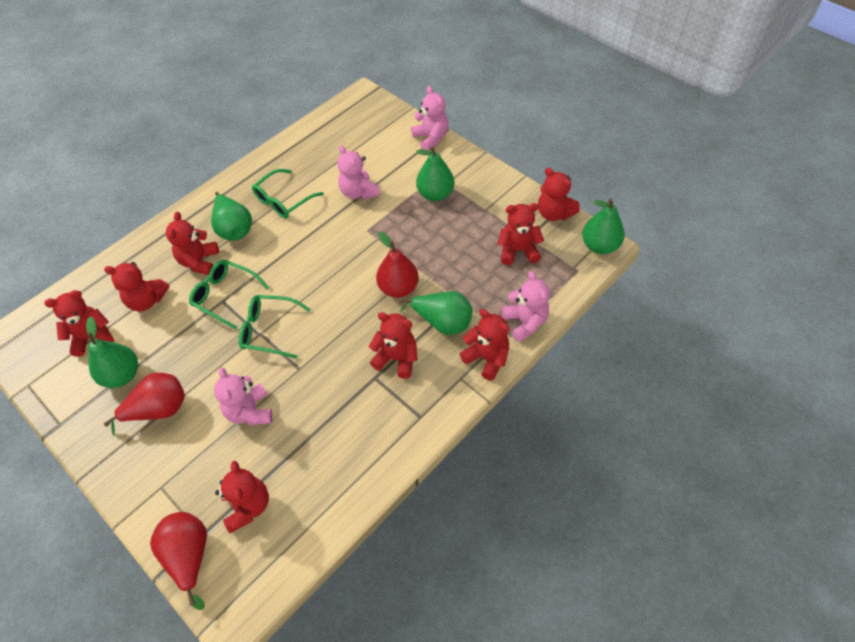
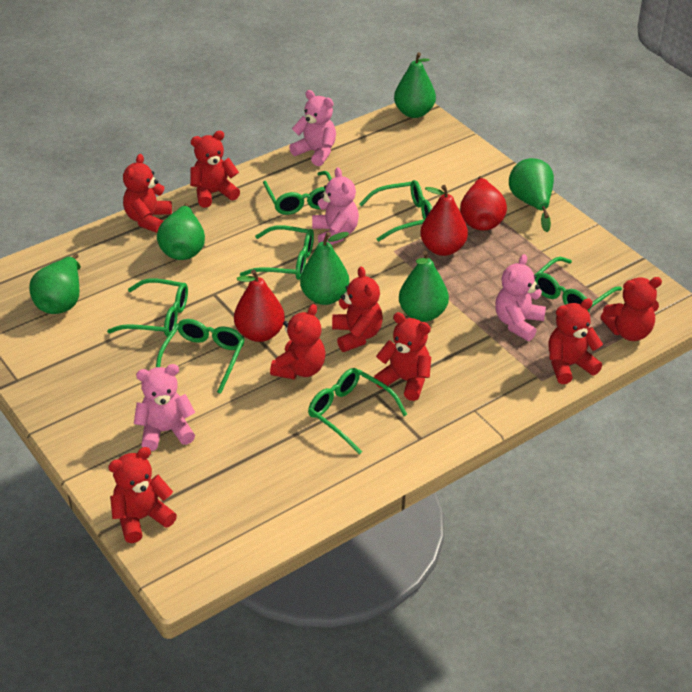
green glasses: 3 -> 7
green pear: 5 -> 6

